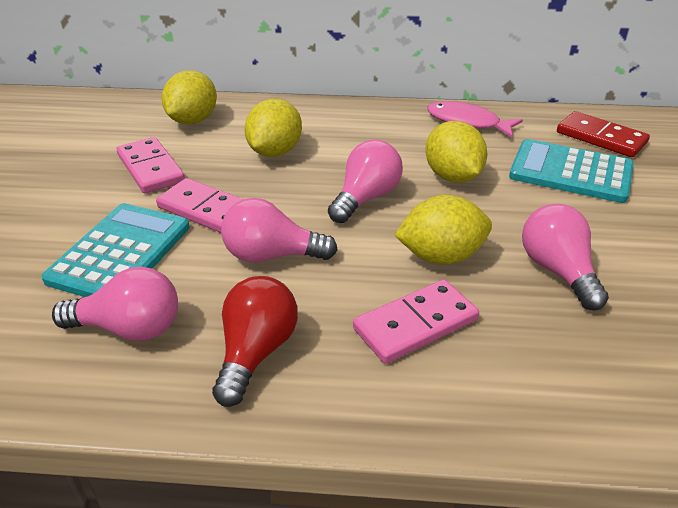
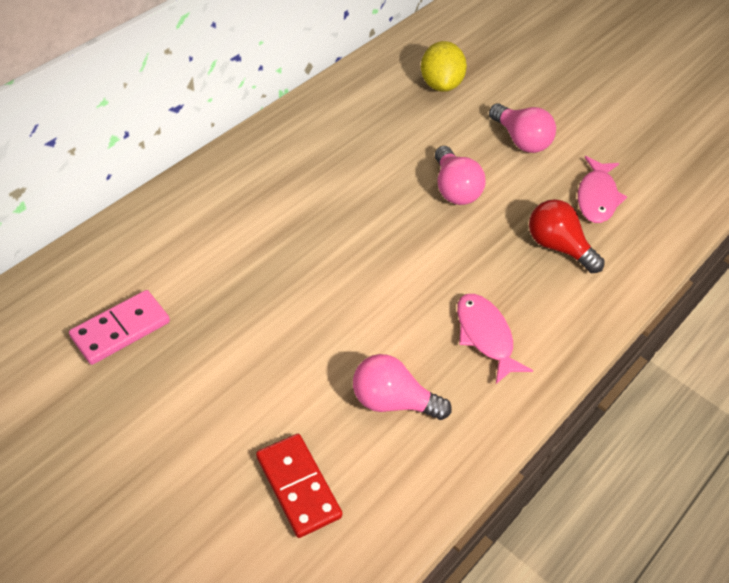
pink domino: 3 -> 1
pink fish: 1 -> 2
pink light bulb: 4 -> 3
turquoise calculator: 2 -> 0
yellow lemon: 4 -> 1

